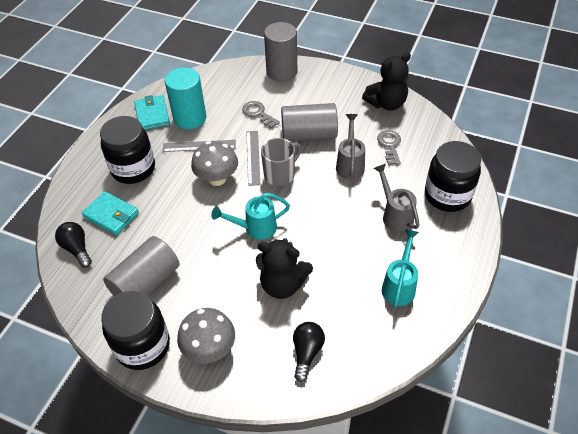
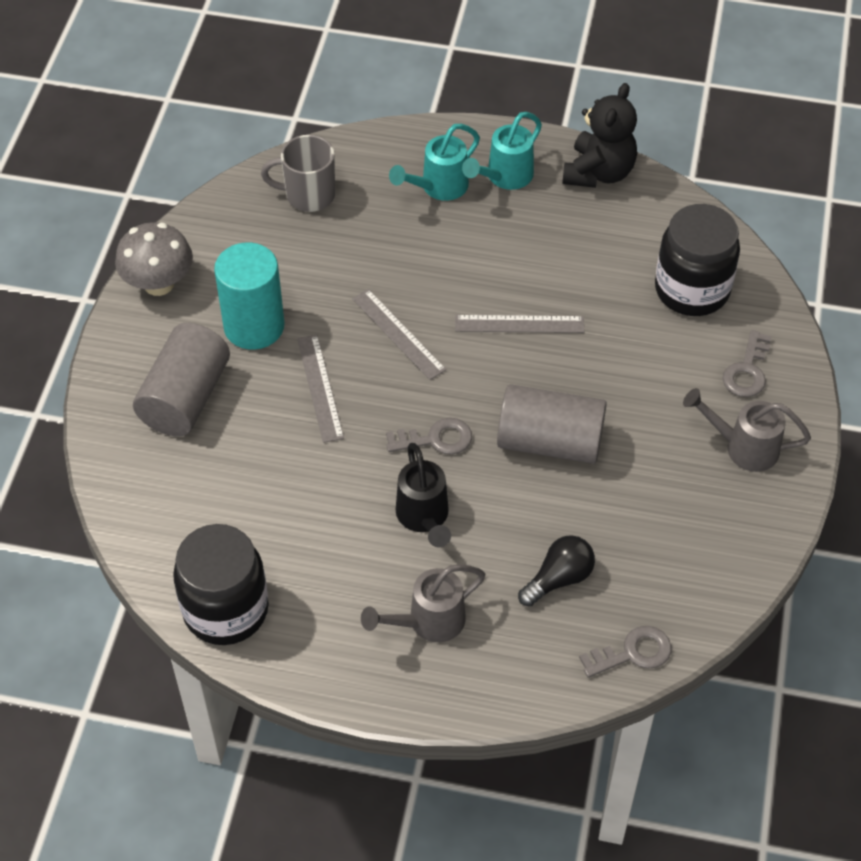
black jar: 3 -> 2
black light bulb: 2 -> 1
black teddy bear: 2 -> 1
black watering can: 0 -> 1
grey cylinder: 3 -> 2
grey key: 2 -> 3
grey mushroom: 2 -> 1
grey ruler: 2 -> 3
turquoise wallet: 2 -> 0

